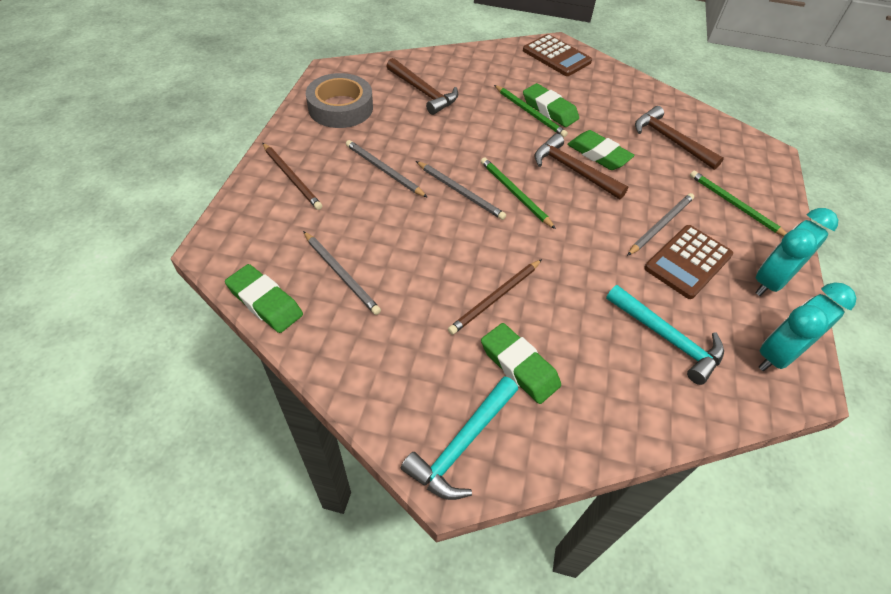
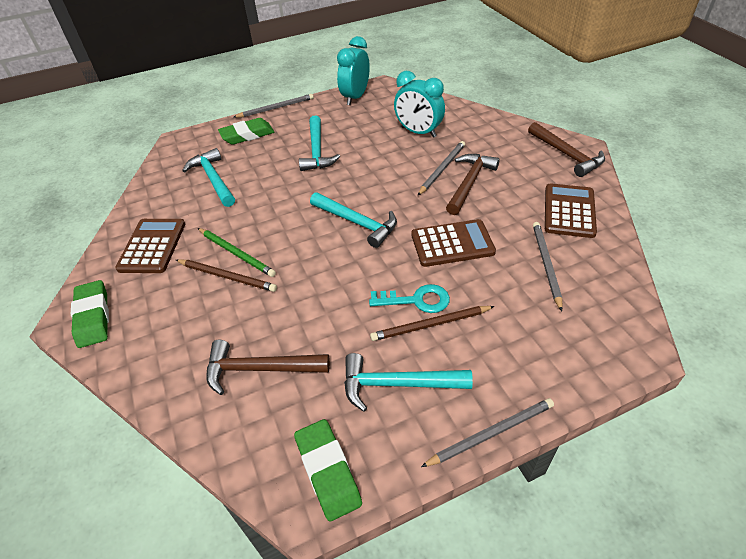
brown calculator: 2 -> 3
green eraser: 4 -> 3
green pencil: 3 -> 1
grey tape: 1 -> 0
turquoise hammer: 2 -> 4
turquoise key: 0 -> 1

